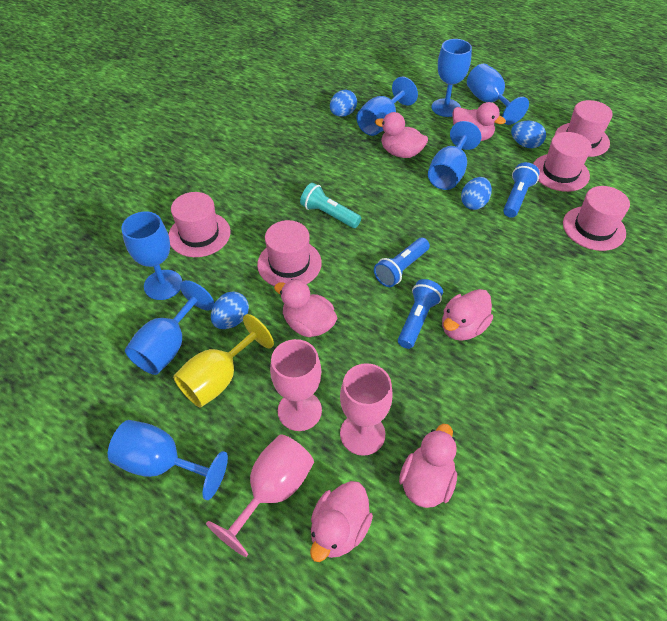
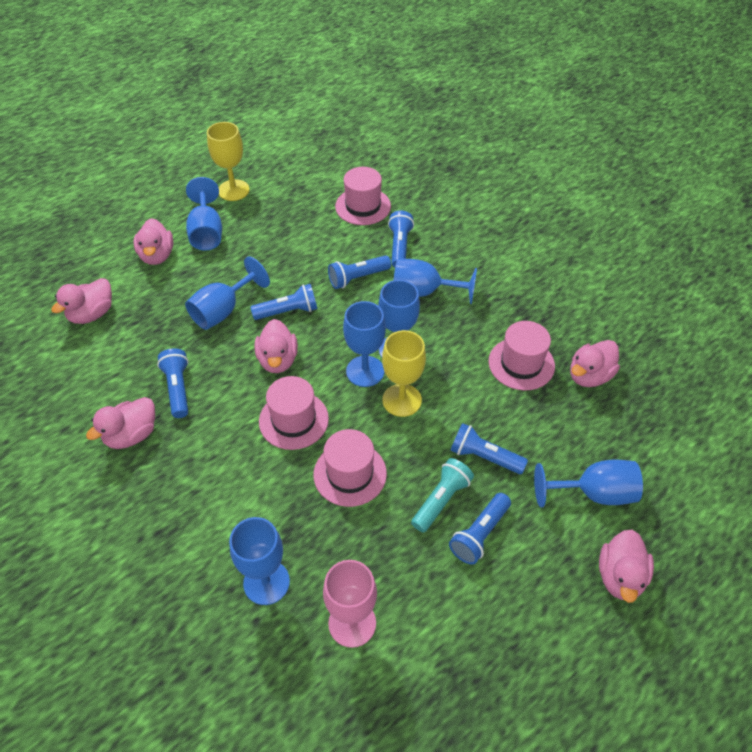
blue egg: 4 -> 0
blue flashlight: 3 -> 6
pink goblet: 3 -> 1
pink hat: 5 -> 4
yellow goblet: 1 -> 2

